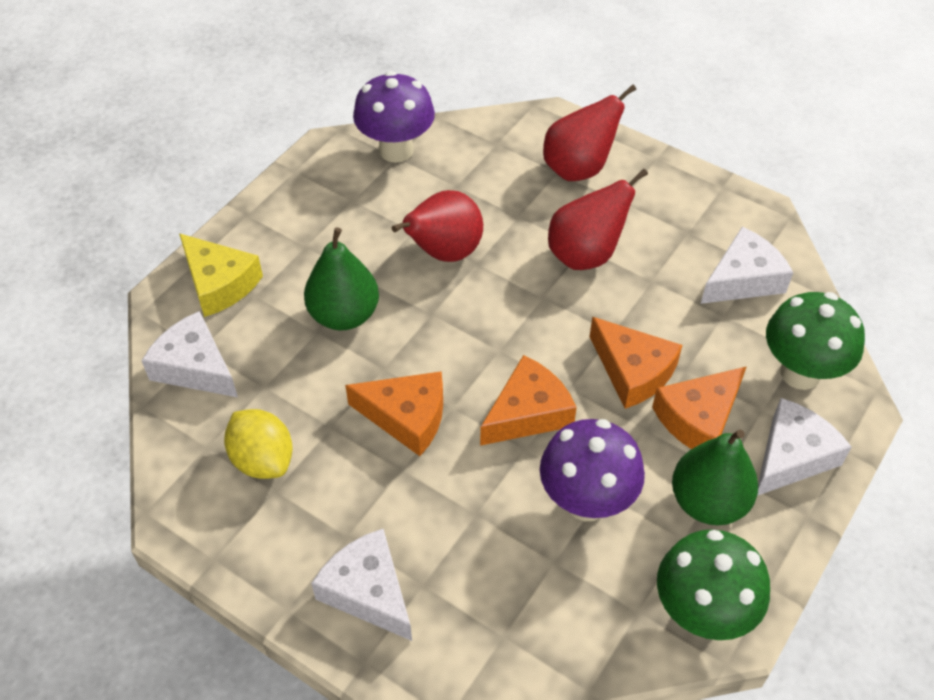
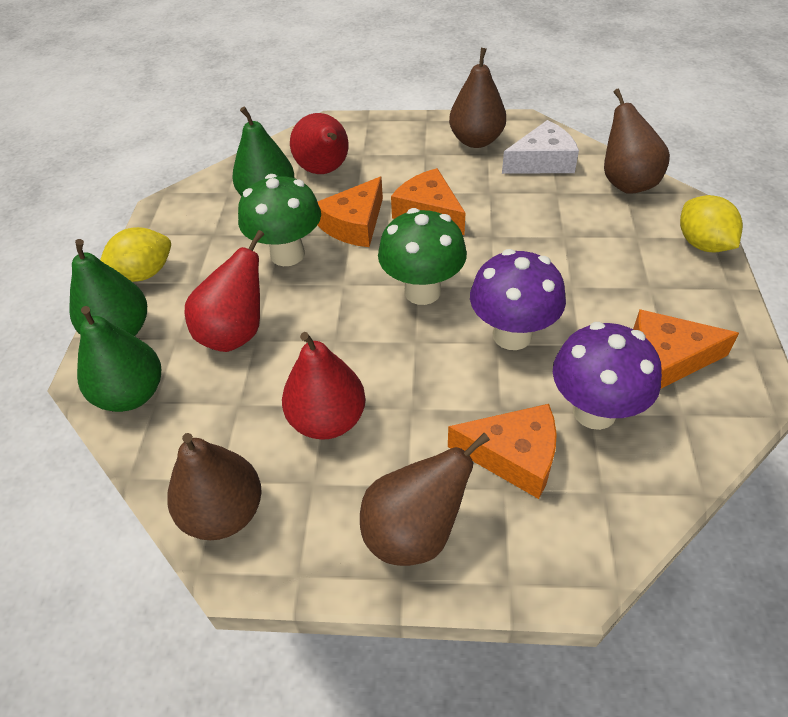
brown pear: 0 -> 4
green pear: 2 -> 3
white cheese: 4 -> 1
yellow cheese: 1 -> 0
yellow lemon: 1 -> 2

